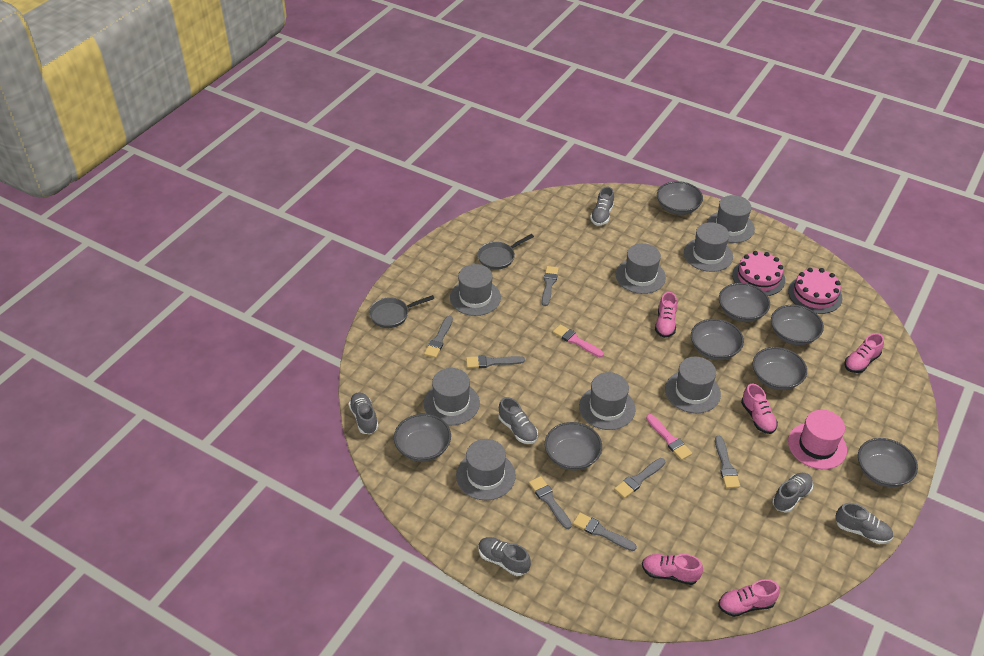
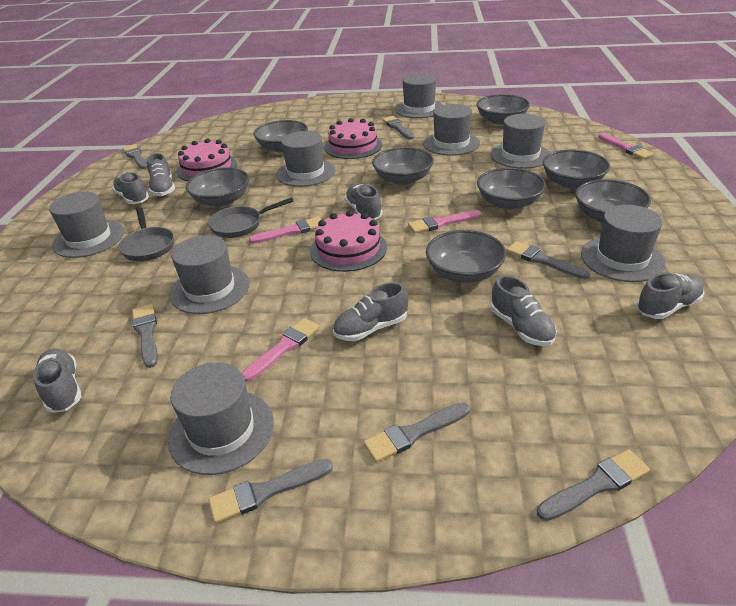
grey shoe: 6 -> 7
pink brush: 2 -> 4
pink cake: 2 -> 3
pink hat: 1 -> 0
pink shoe: 5 -> 0

